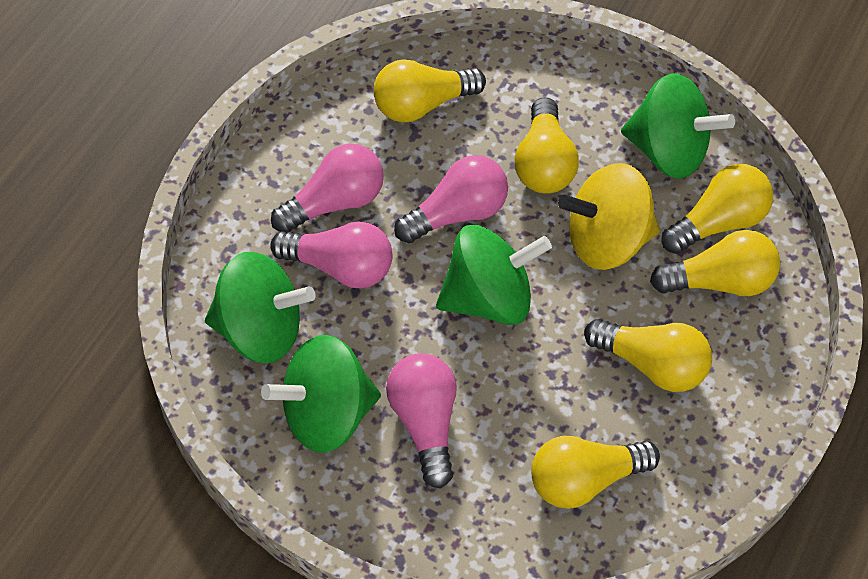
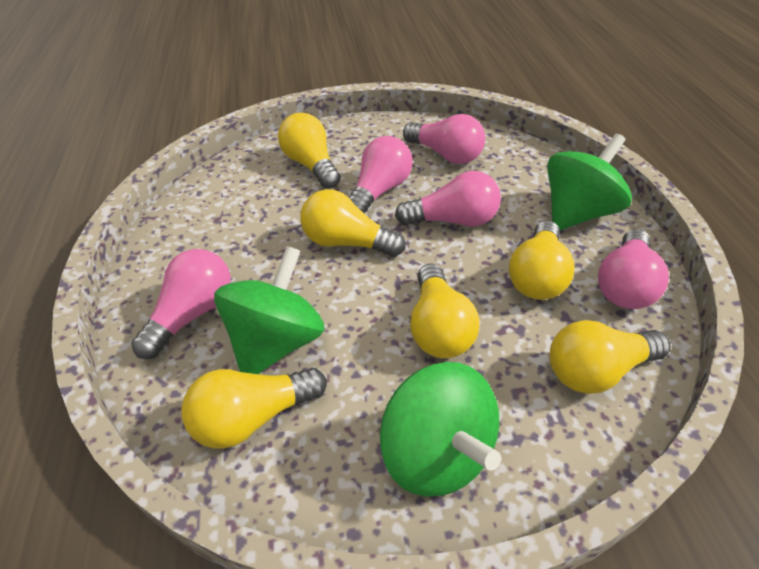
green spinning top: 4 -> 3
pink light bulb: 4 -> 5
yellow spinning top: 1 -> 0

